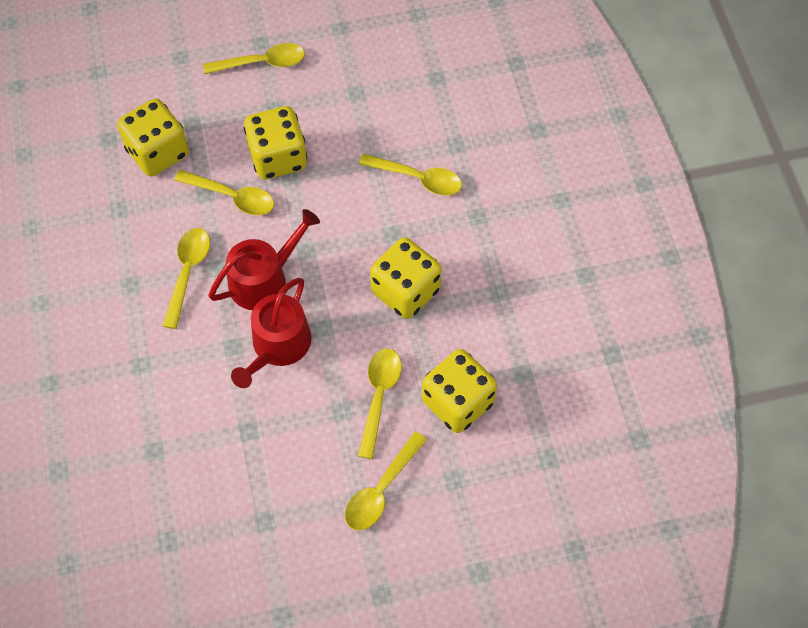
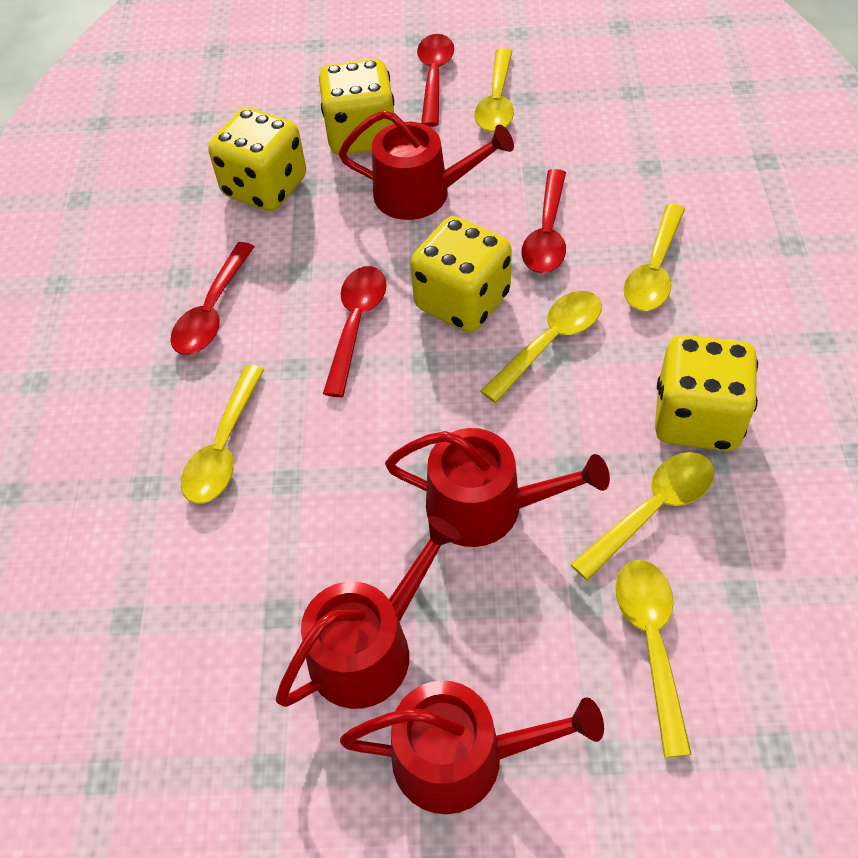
red spoon: 0 -> 4
red watering can: 2 -> 4

